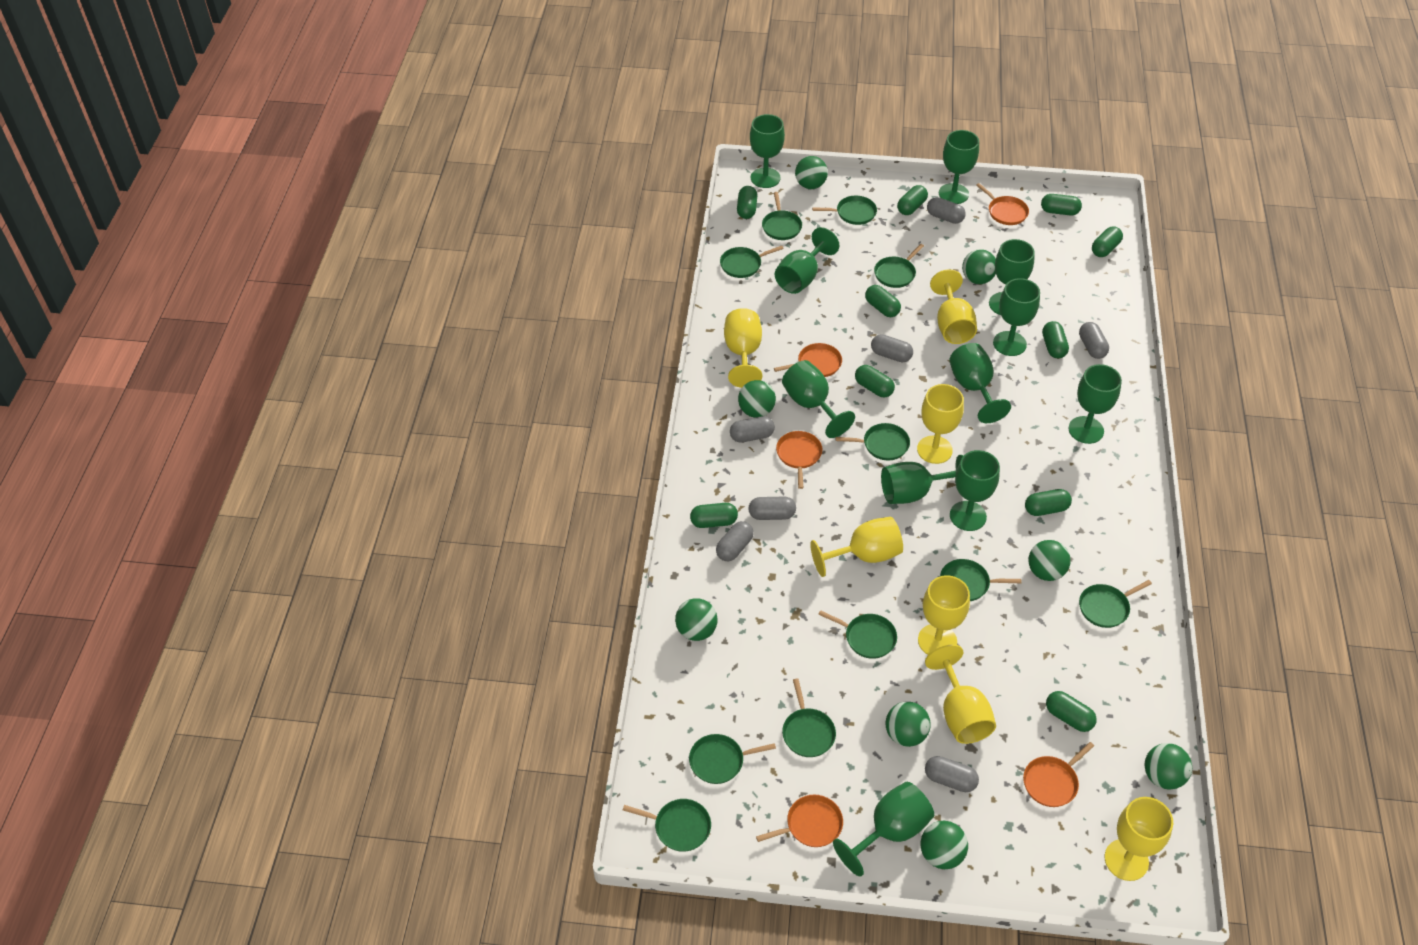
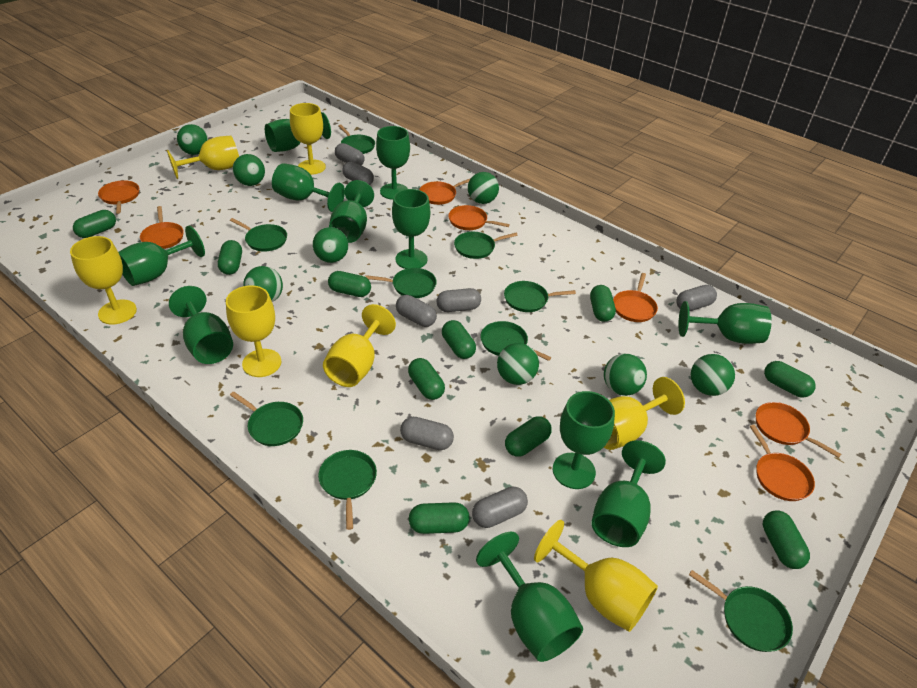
green pan: 11 -> 9
orange pan: 5 -> 7

